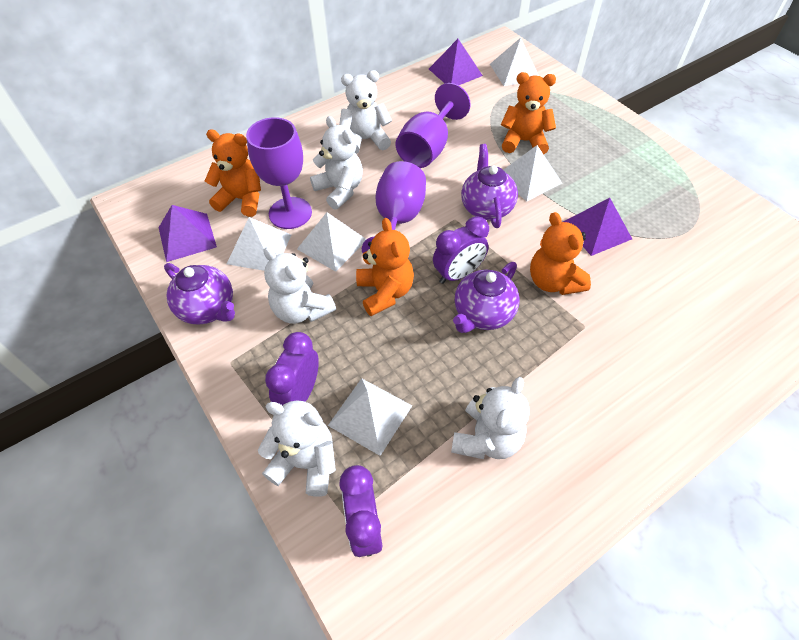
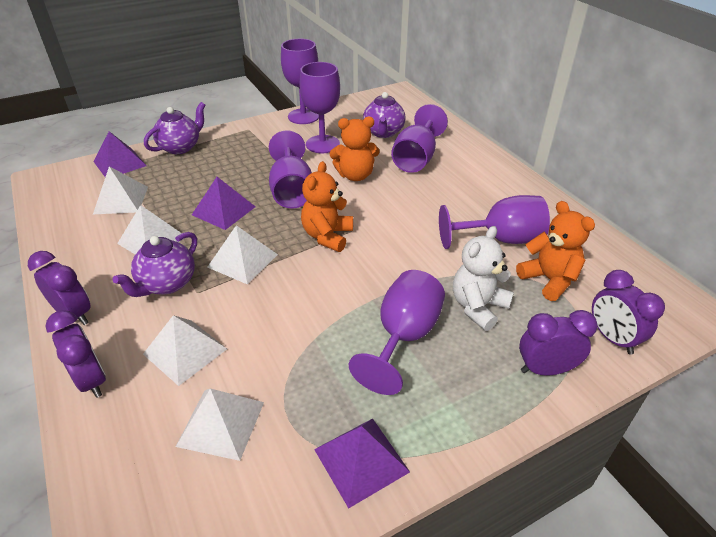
orange teddy bear: 4 -> 3
purple clock: 3 -> 4
purple goblet: 3 -> 6
white teddy bear: 5 -> 1

